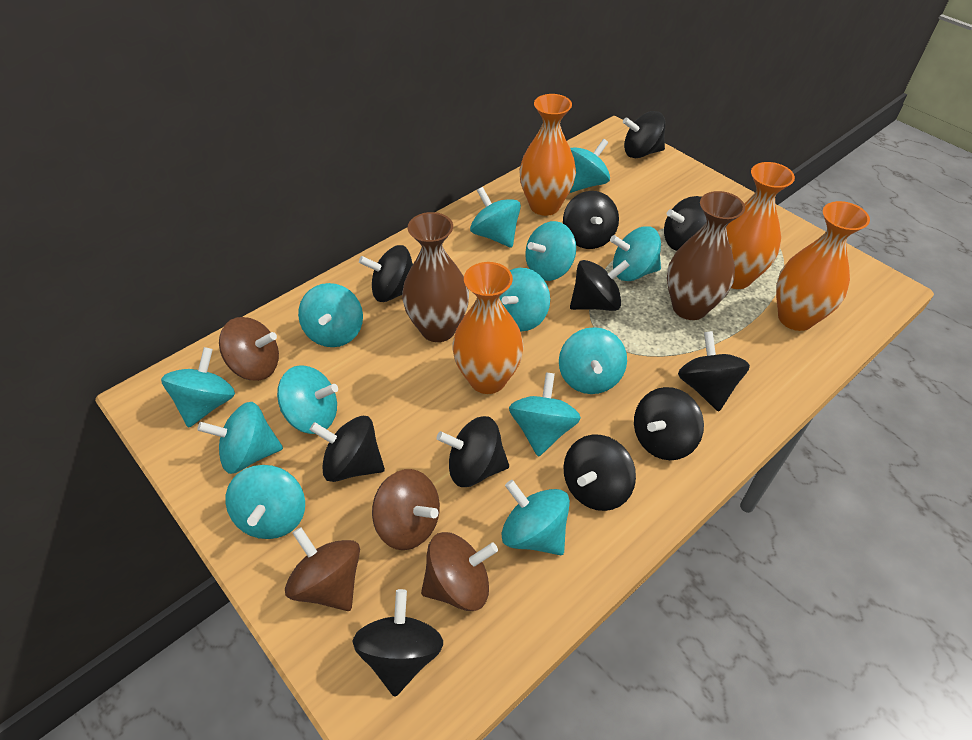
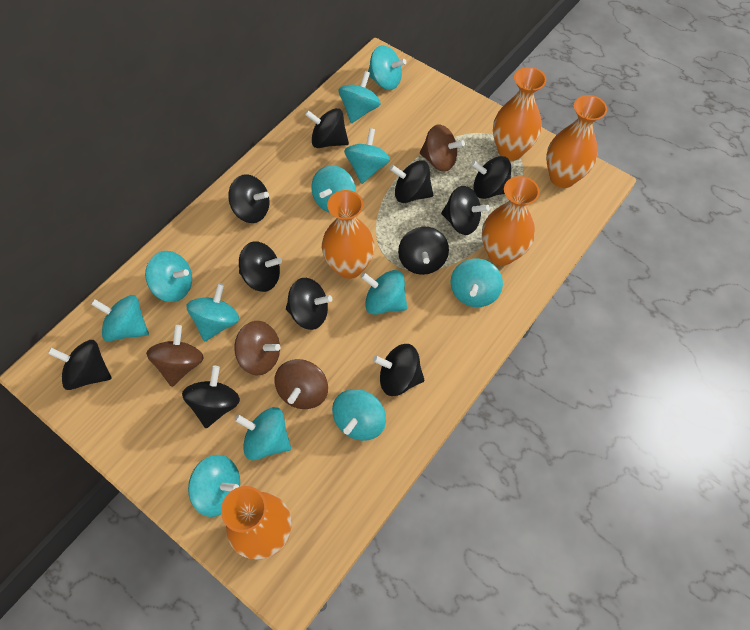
brown vase: 2 -> 0
orange vase: 4 -> 5
turquoise spinning top: 13 -> 12

